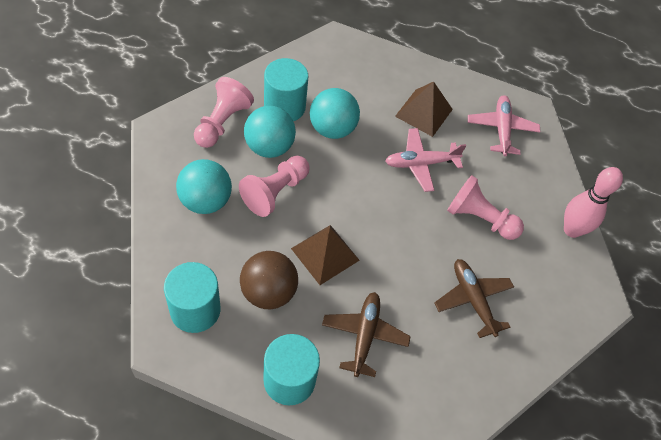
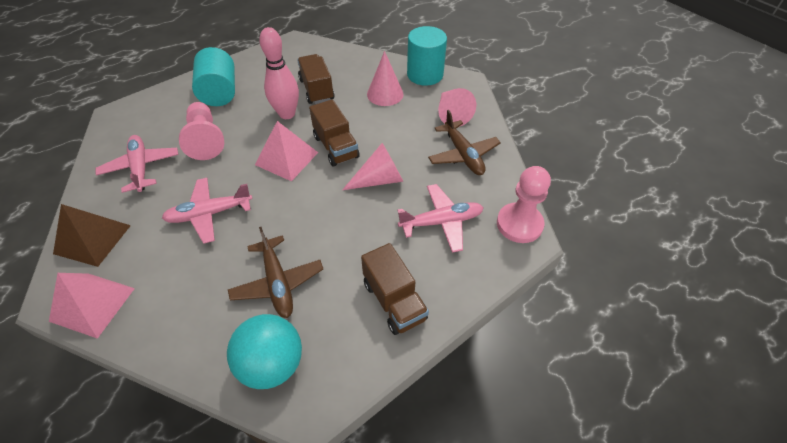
brown ball: 1 -> 0
brown pyramid: 2 -> 1
brown truck: 0 -> 3
pink cone: 0 -> 3
pink pawn: 3 -> 2
pink plane: 2 -> 3
pink pyramid: 0 -> 2
turquoise ball: 3 -> 1
turquoise cylinder: 3 -> 2

